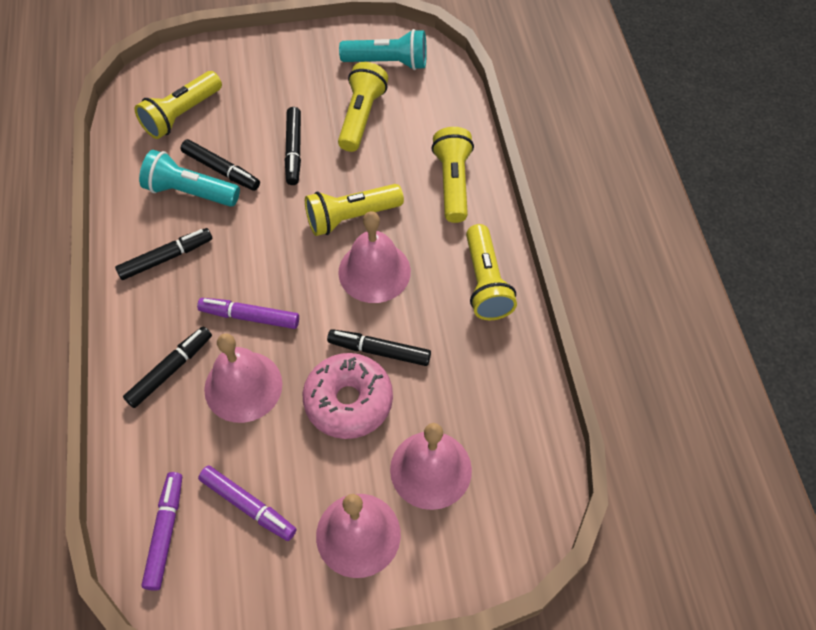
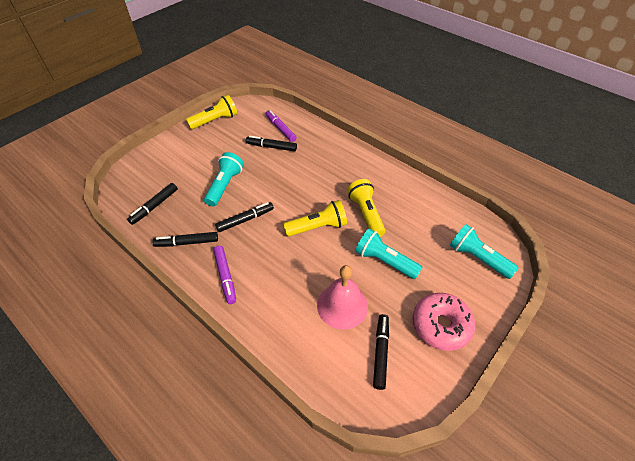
pink bell: 4 -> 1
purple marker: 3 -> 2
turquoise flashlight: 2 -> 3
yellow flashlight: 5 -> 3

